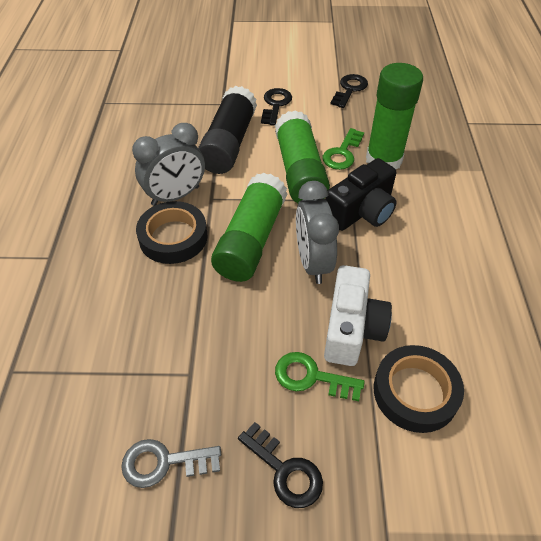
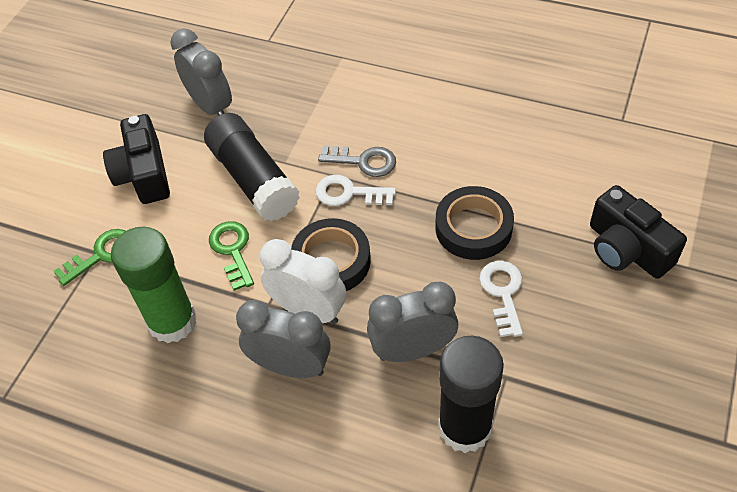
black camera: 1 -> 2
black glue stick: 1 -> 2
black key: 3 -> 0
green glue stick: 3 -> 1
grey clock: 2 -> 3
white camera: 1 -> 0
white clock: 0 -> 1
white key: 0 -> 2

